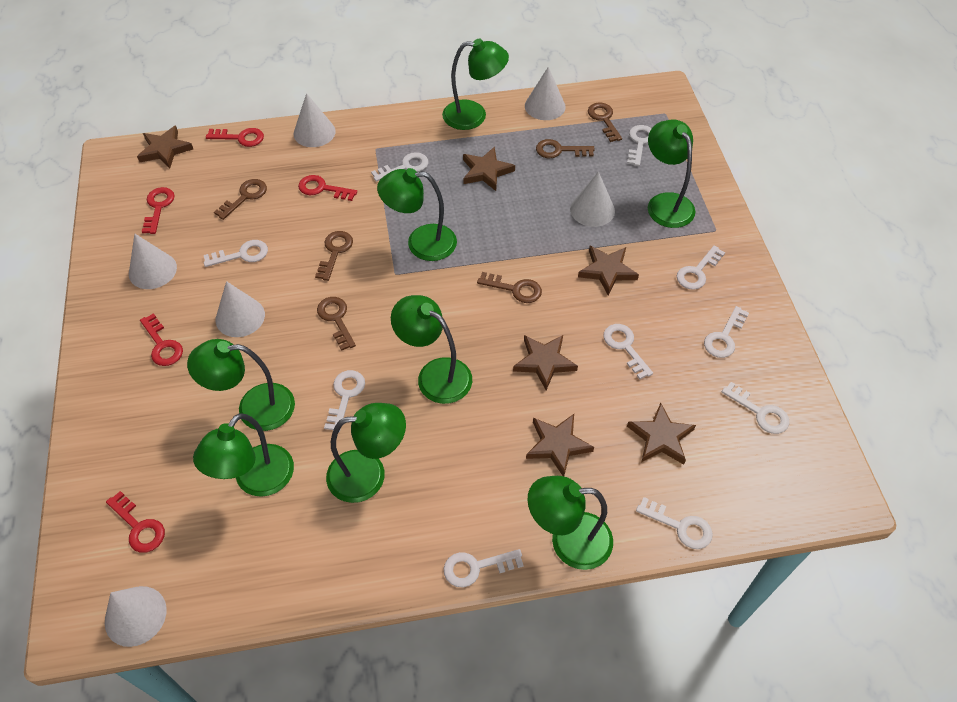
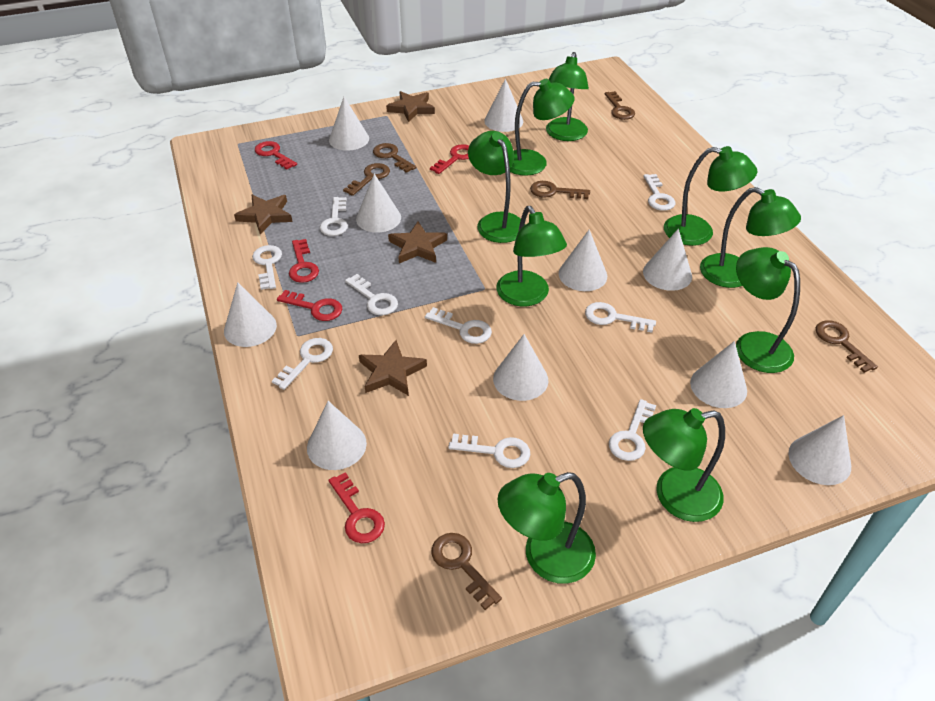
brown star: 6 -> 4
green lamp: 8 -> 9
white cone: 6 -> 10
white key: 10 -> 9

